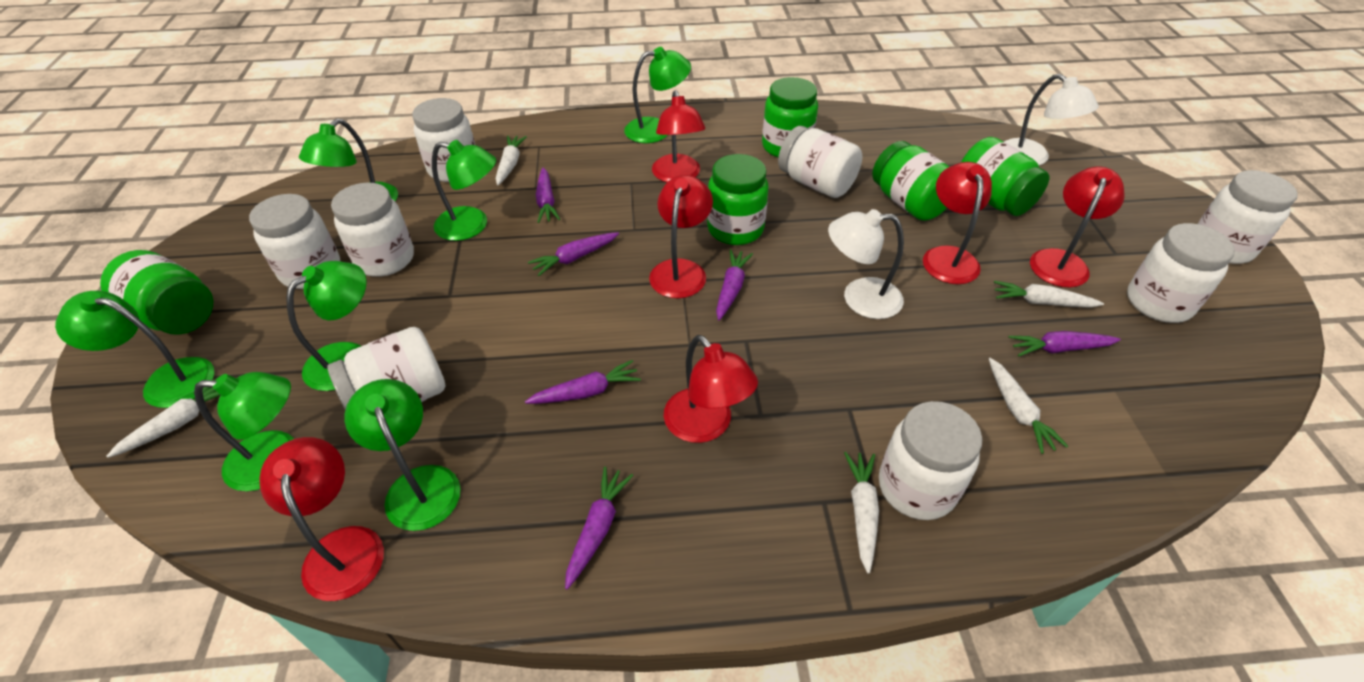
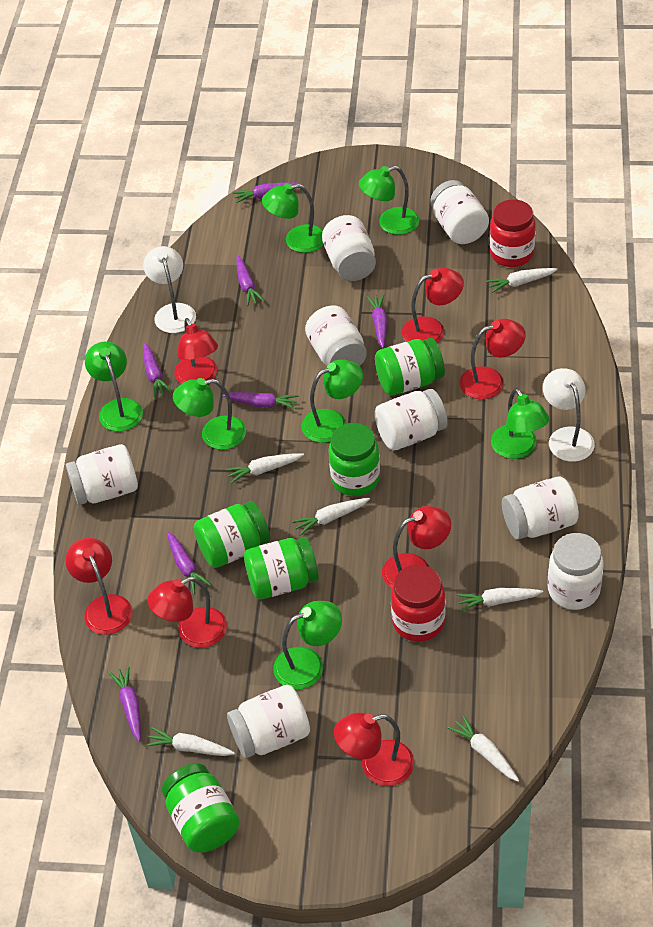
purple carrot: 6 -> 7
red jar: 0 -> 2
red lamp: 6 -> 7
white carrot: 5 -> 6

